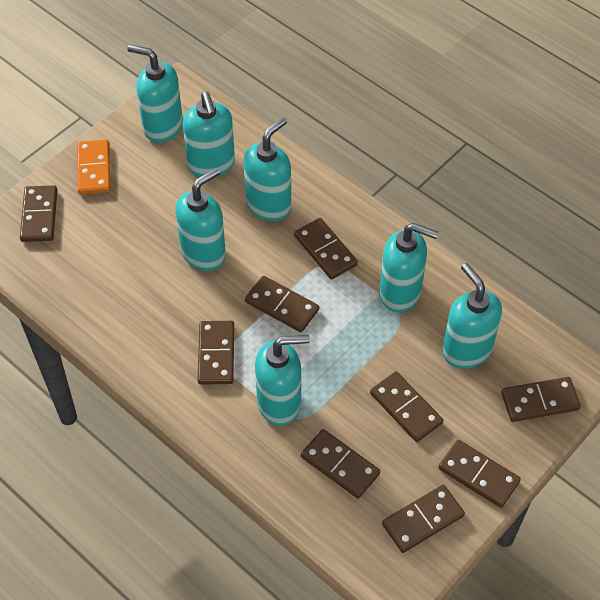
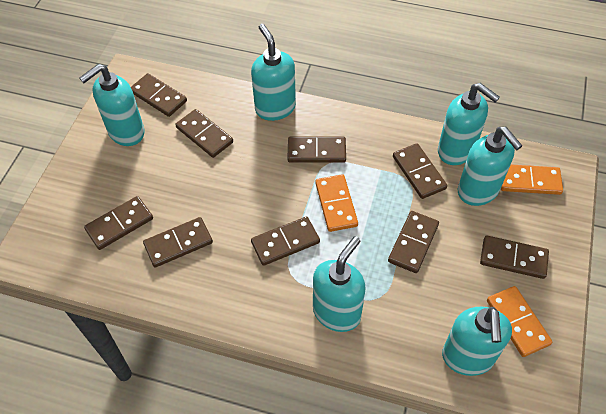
orange domino: 1 -> 3
turquoise soap dispenser: 7 -> 6

